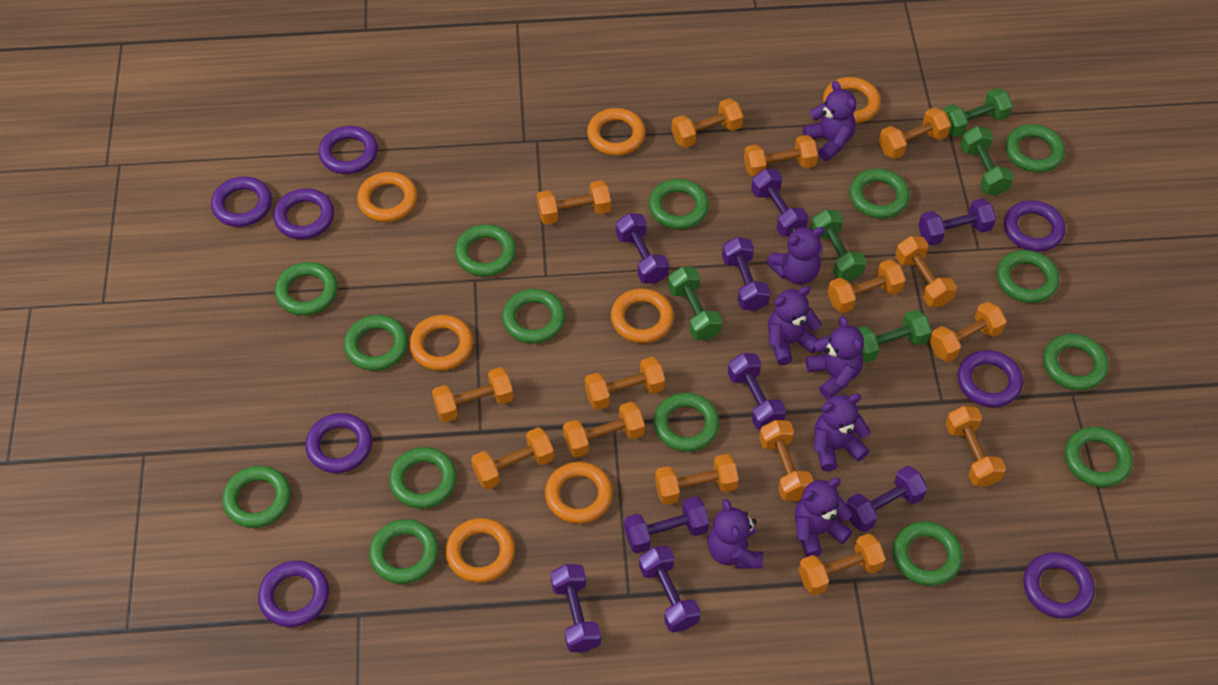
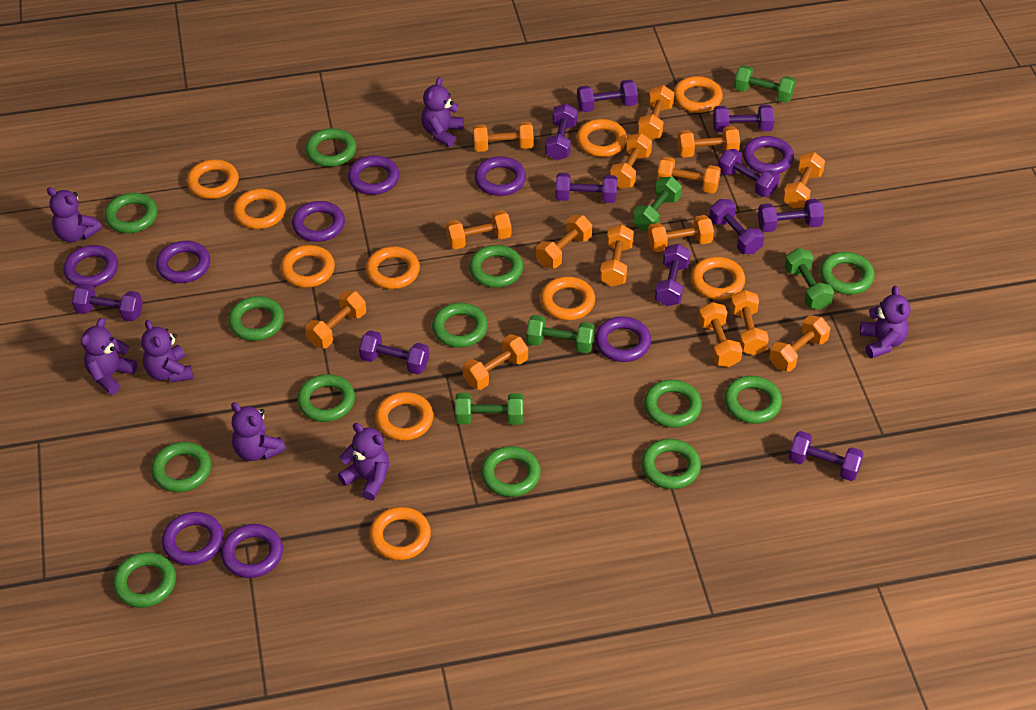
green ring: 15 -> 13
orange ring: 7 -> 10
purple dumbbell: 9 -> 11
purple ring: 8 -> 9

